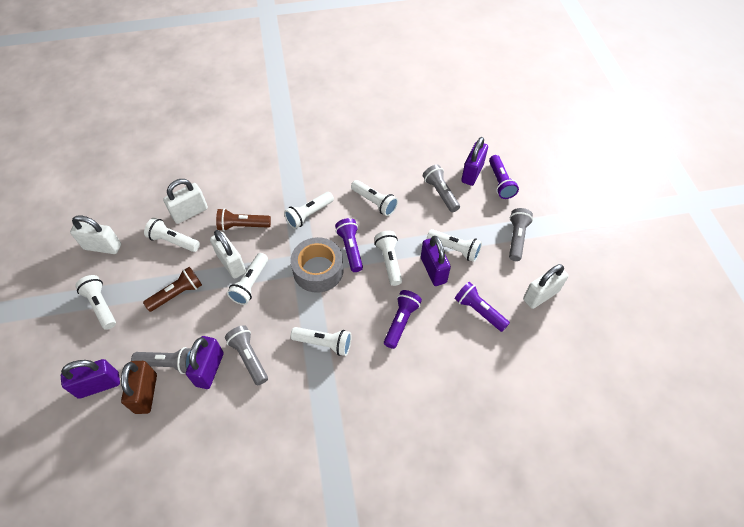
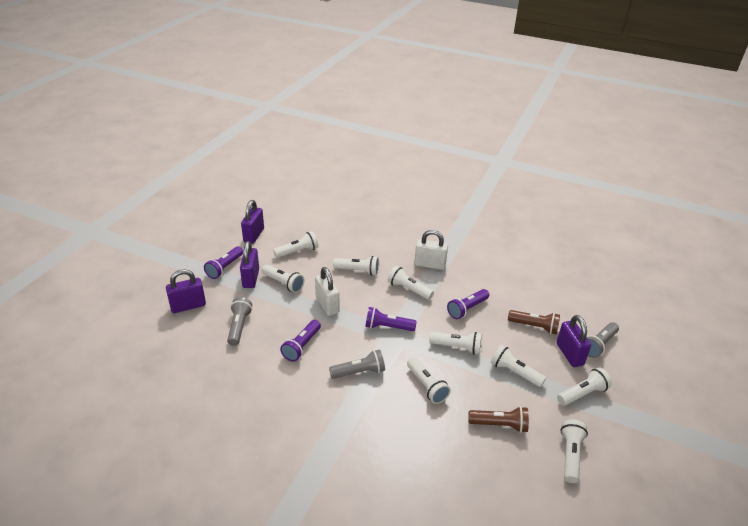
brown padlock: 1 -> 0
grey flashlight: 4 -> 3
grey tape: 1 -> 0
white flashlight: 8 -> 9
white padlock: 4 -> 2

